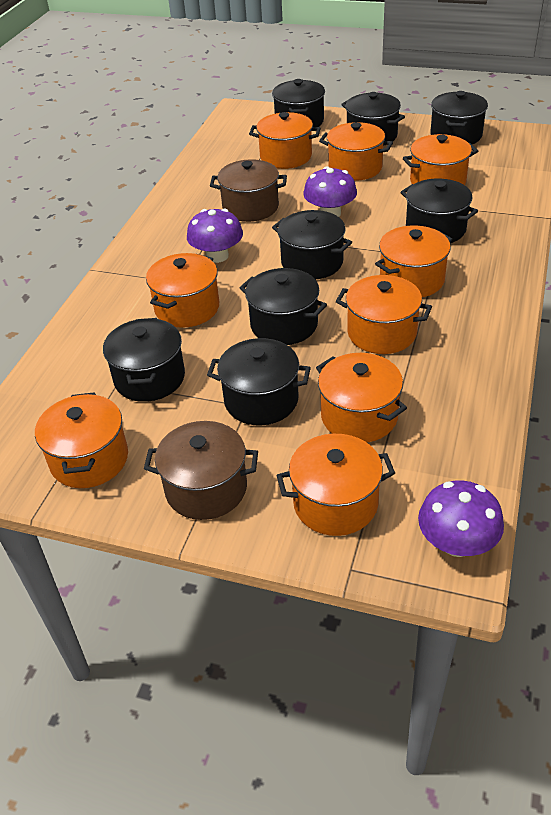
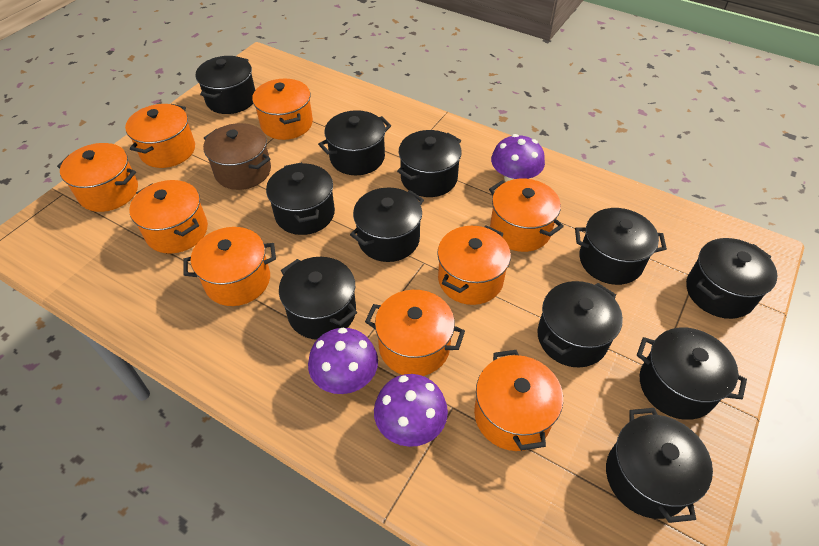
black pot: 8 -> 11
brown pot: 2 -> 1

